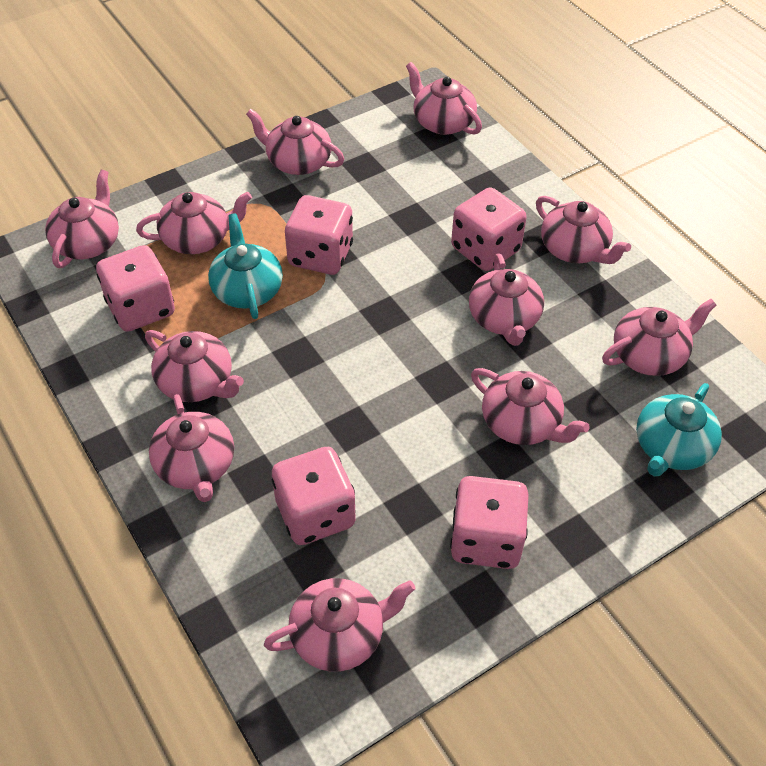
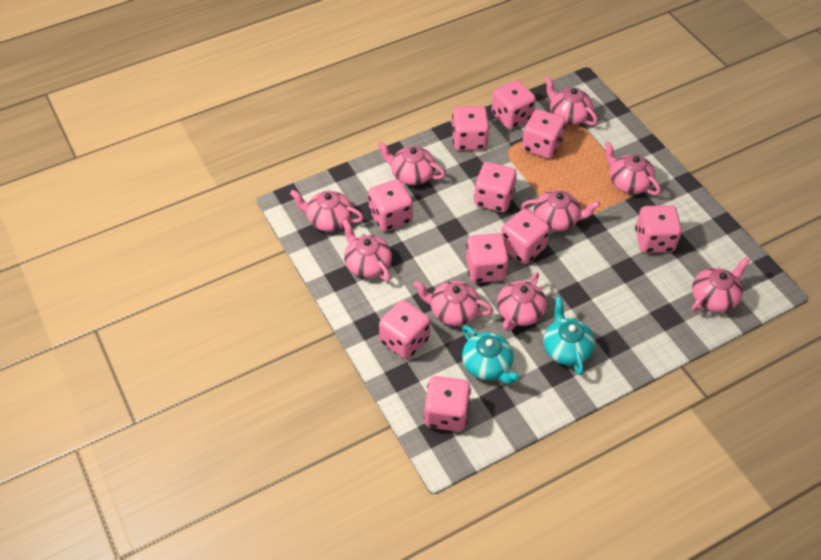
pink dice: 5 -> 10
pink teapot: 11 -> 9

